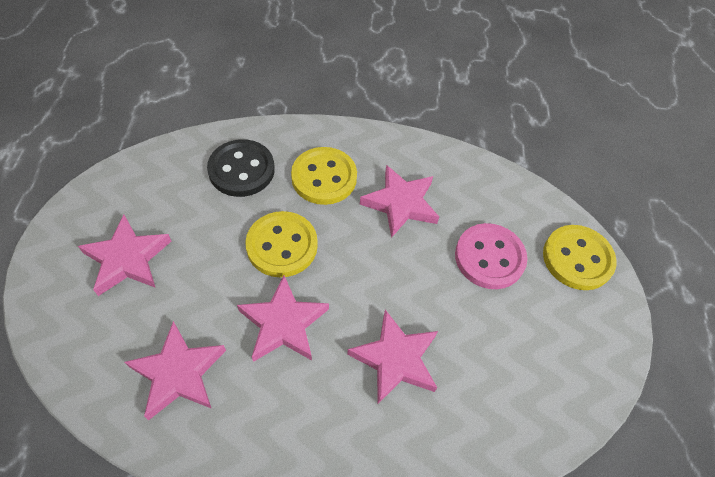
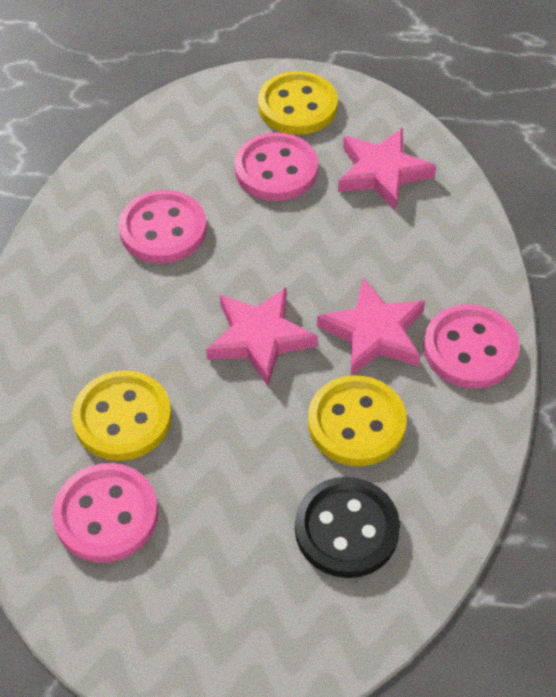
pink button: 1 -> 4
pink star: 5 -> 3

